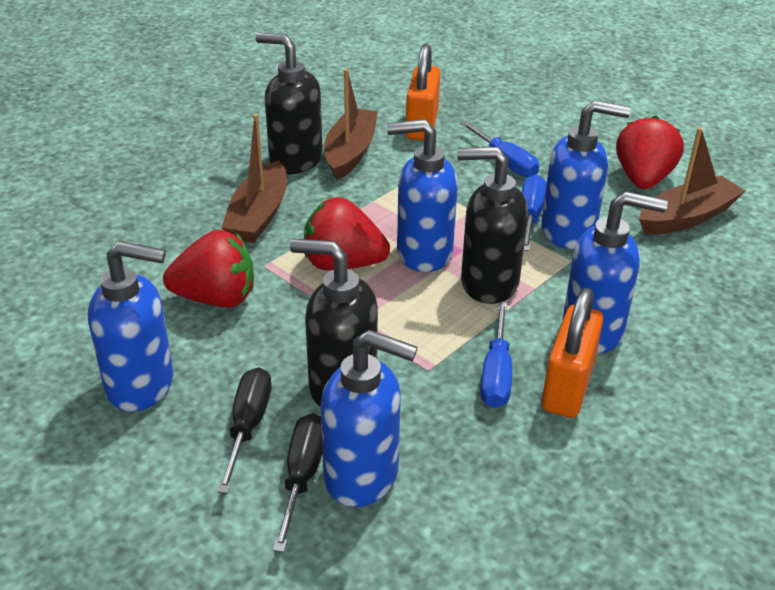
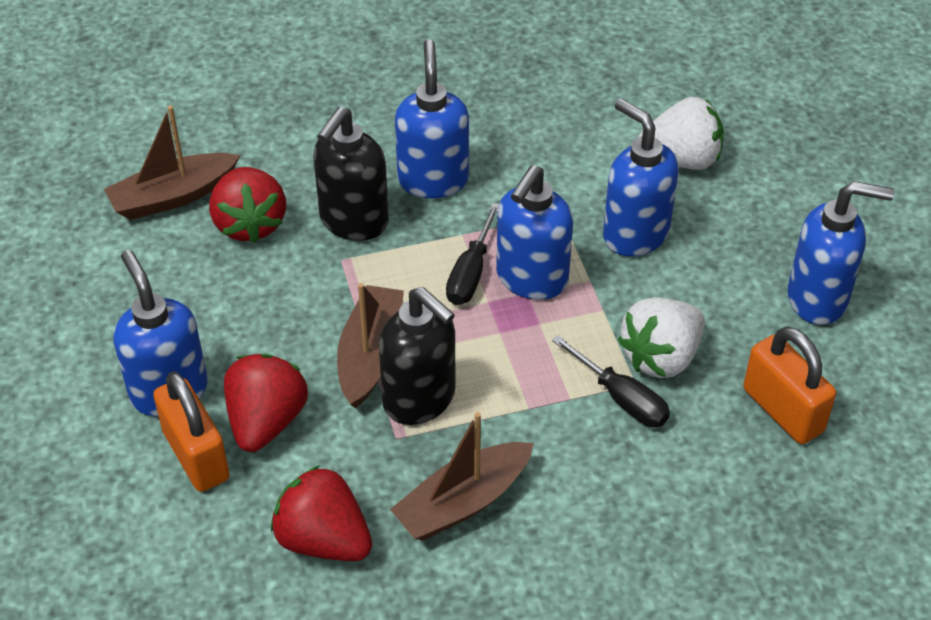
black soap dispenser: 3 -> 2
blue screwdriver: 3 -> 0
white strawberry: 0 -> 2

